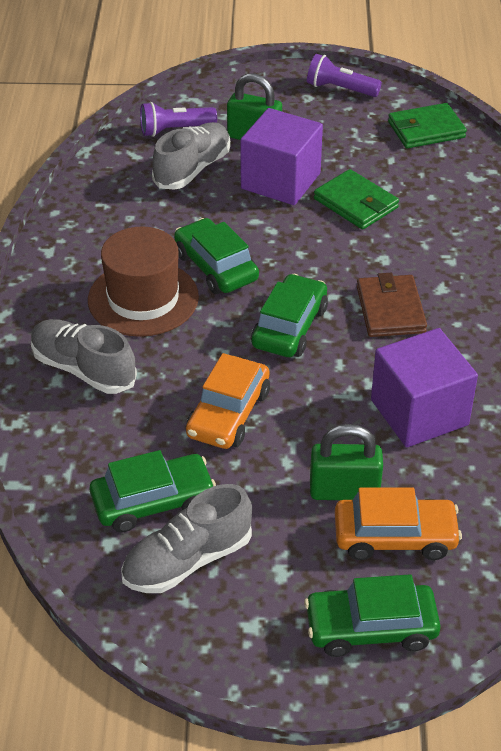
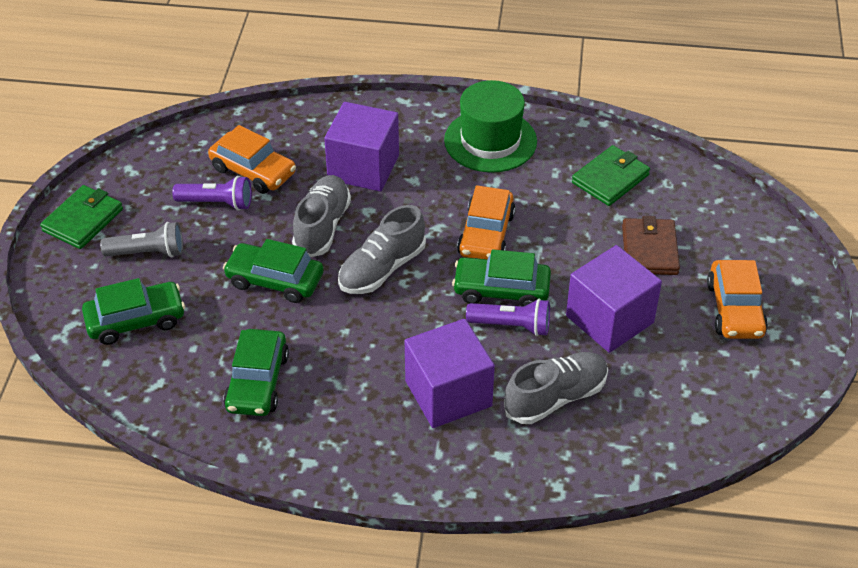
brown hat: 1 -> 0
green hat: 0 -> 1
green padlock: 2 -> 0
grey flashlight: 0 -> 1
orange car: 2 -> 3
purple cube: 2 -> 3

